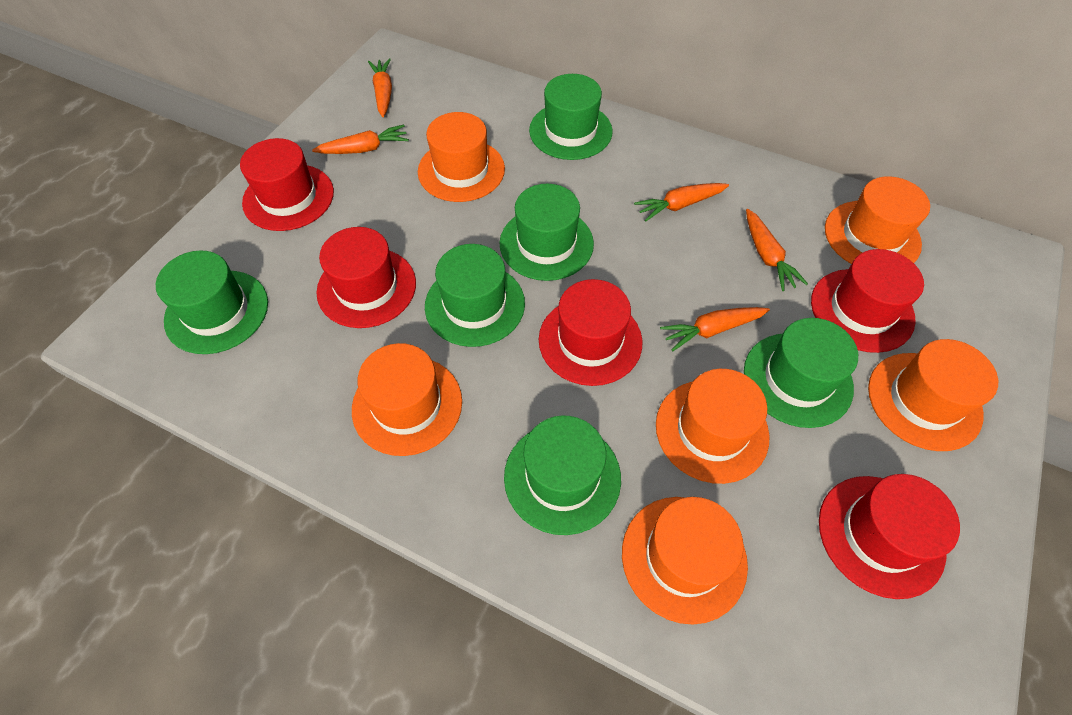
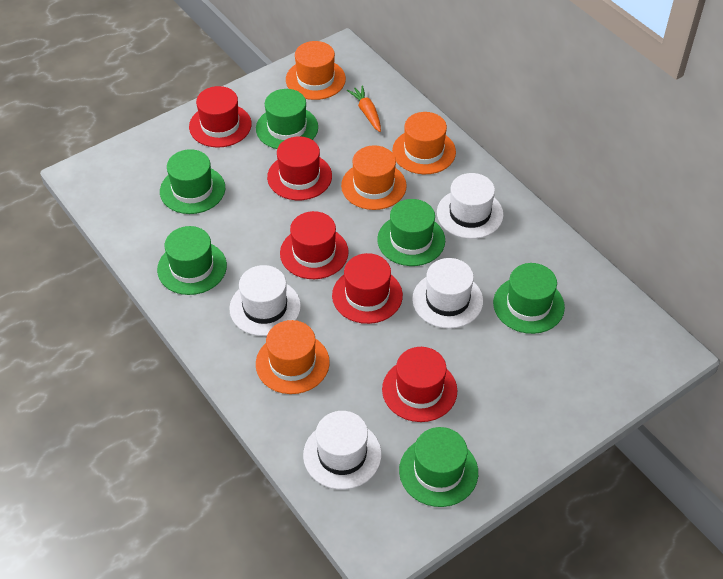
orange carrot: 5 -> 1
orange hat: 6 -> 4
white hat: 0 -> 4

